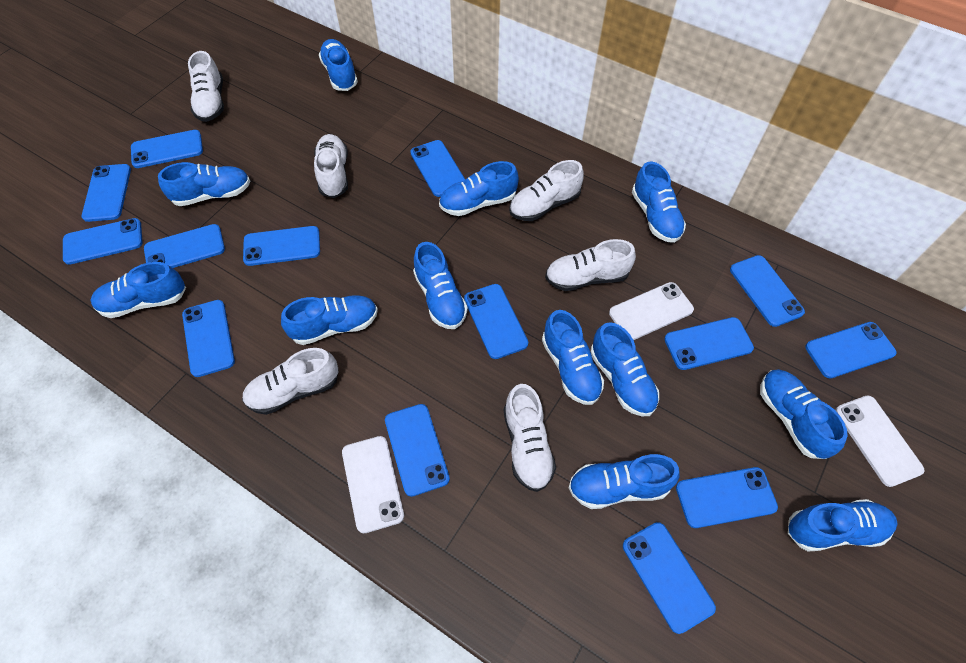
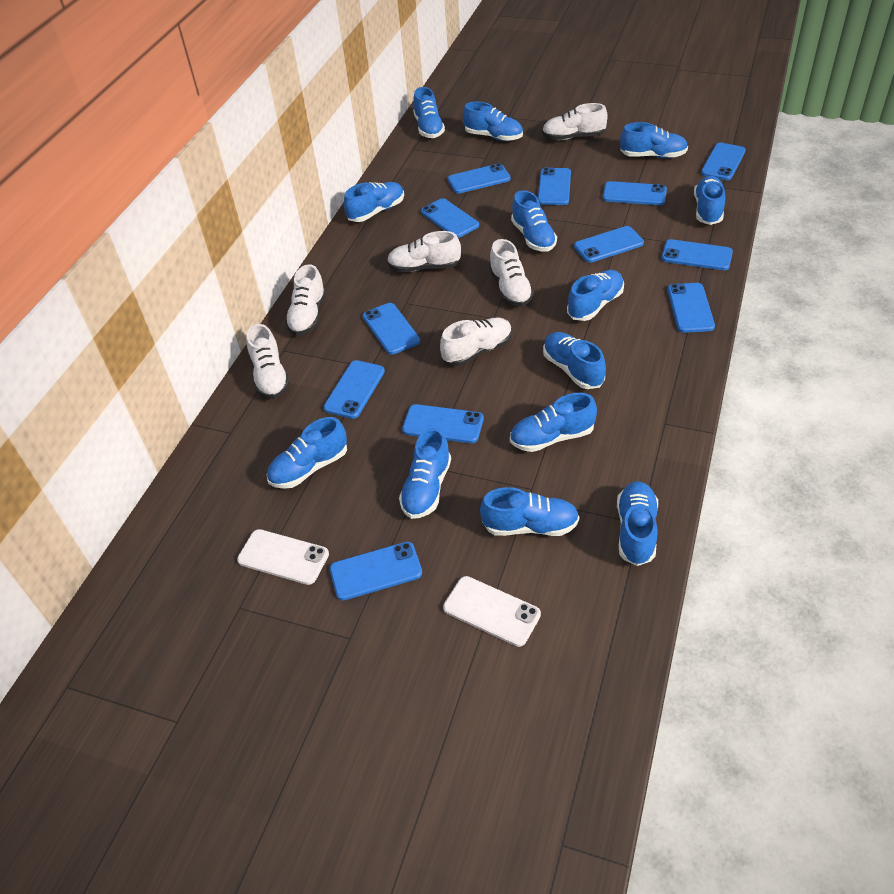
blue phone: 14 -> 12
blue shoe: 12 -> 13
white phone: 3 -> 2

